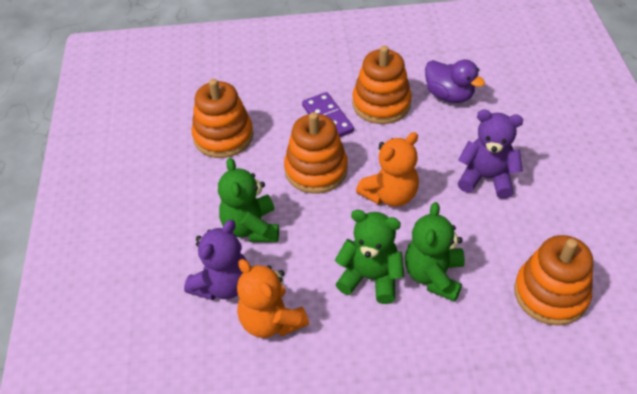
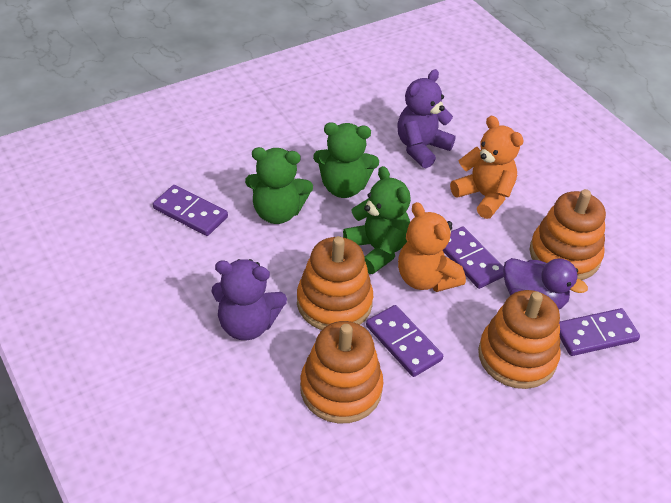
purple domino: 1 -> 4

